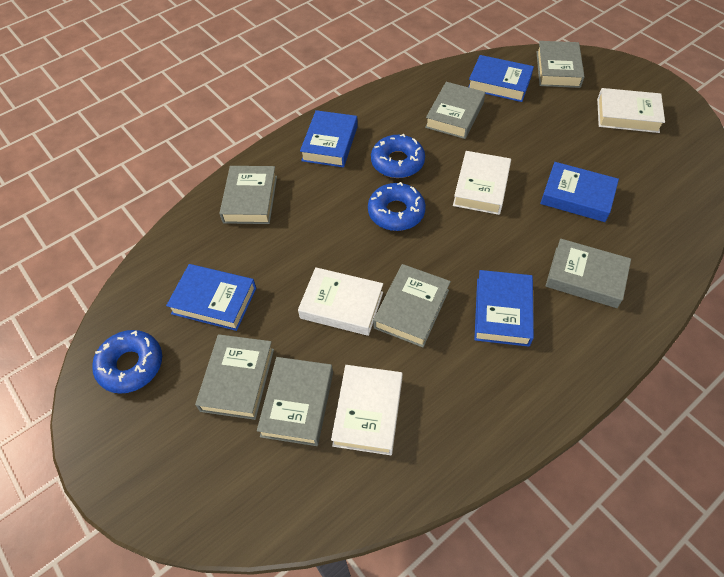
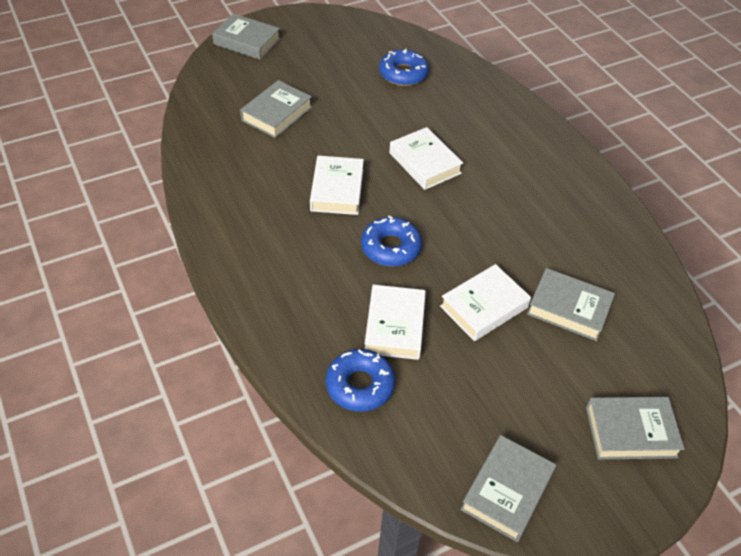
blue book: 5 -> 0
grey book: 7 -> 5

